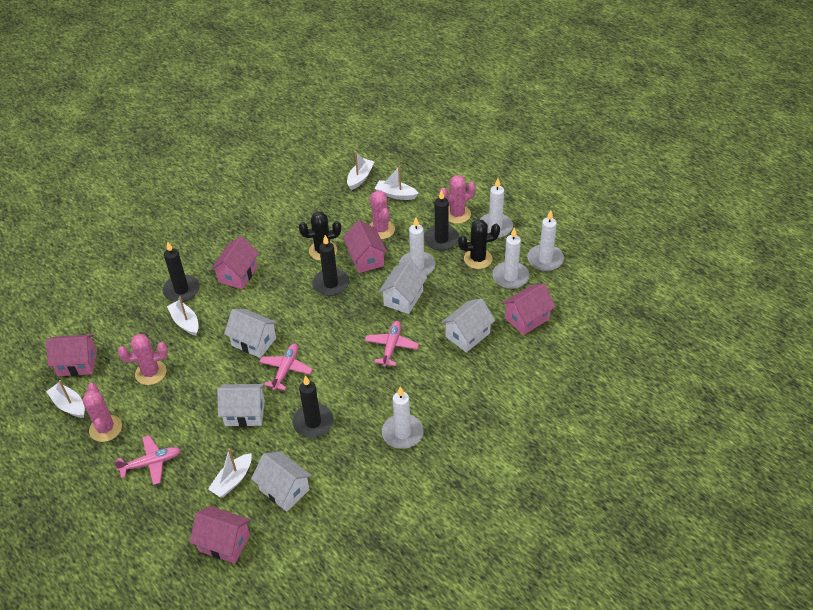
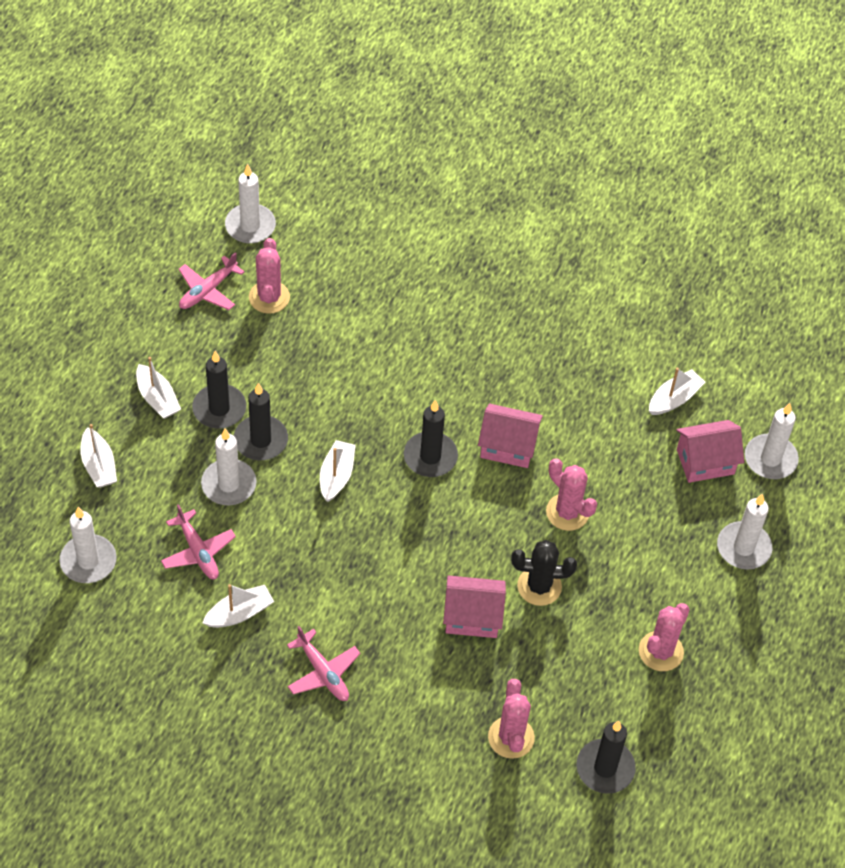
black cactus: 2 -> 1
pink house: 5 -> 3
white house: 5 -> 0

